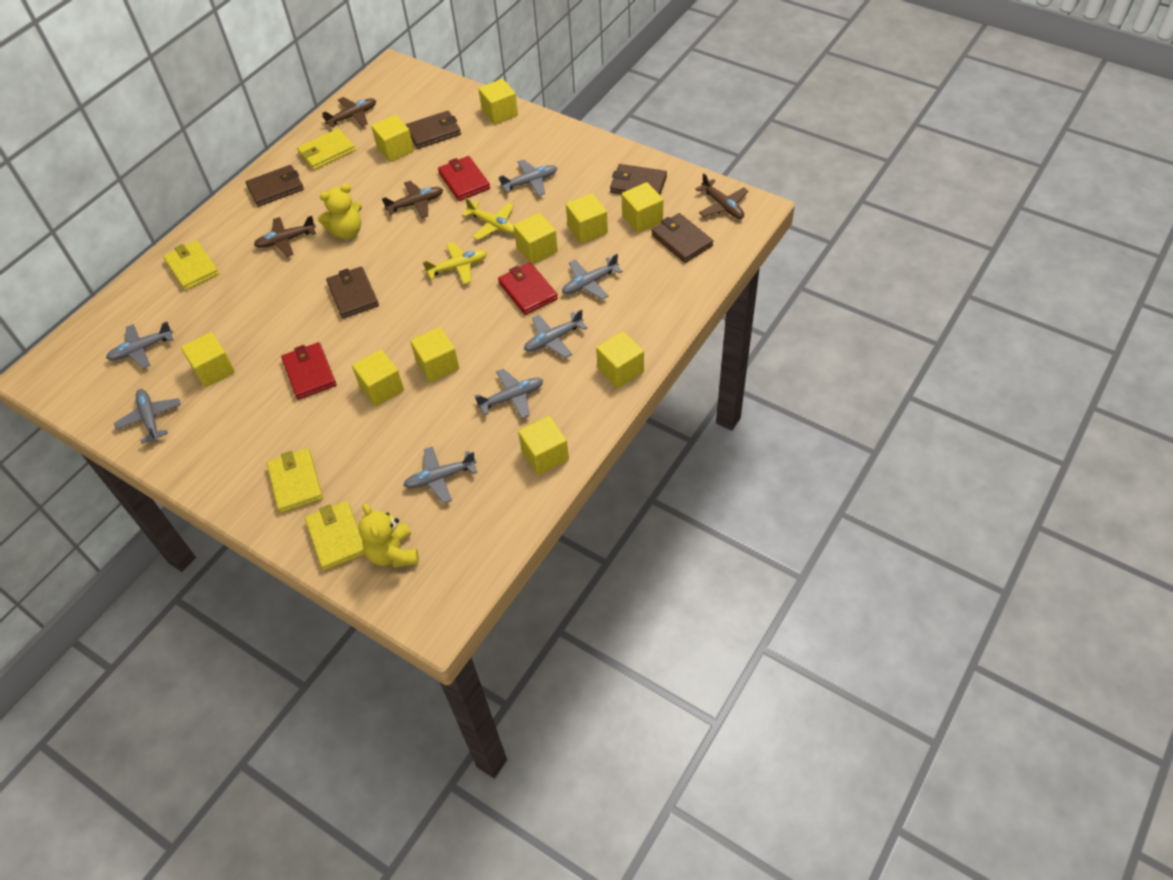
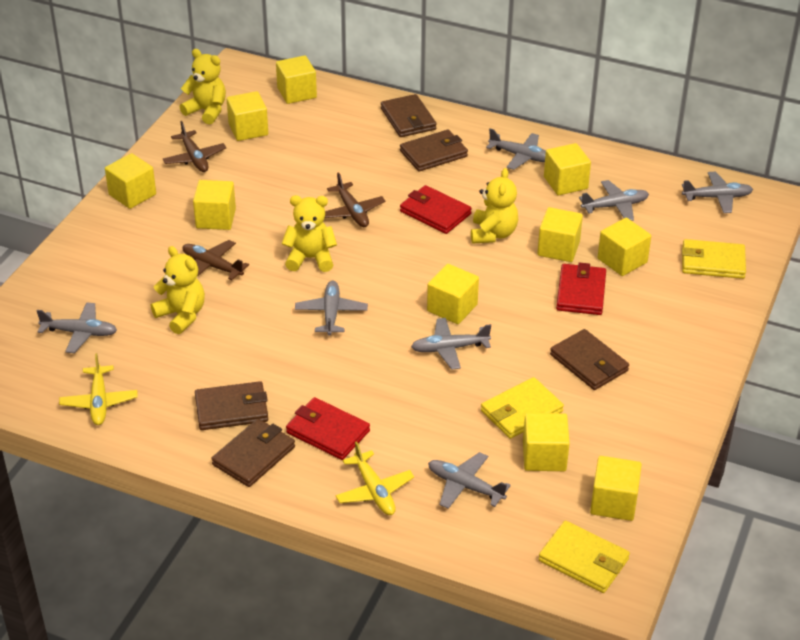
brown plane: 4 -> 3
yellow teddy bear: 2 -> 4
yellow wallet: 4 -> 3

